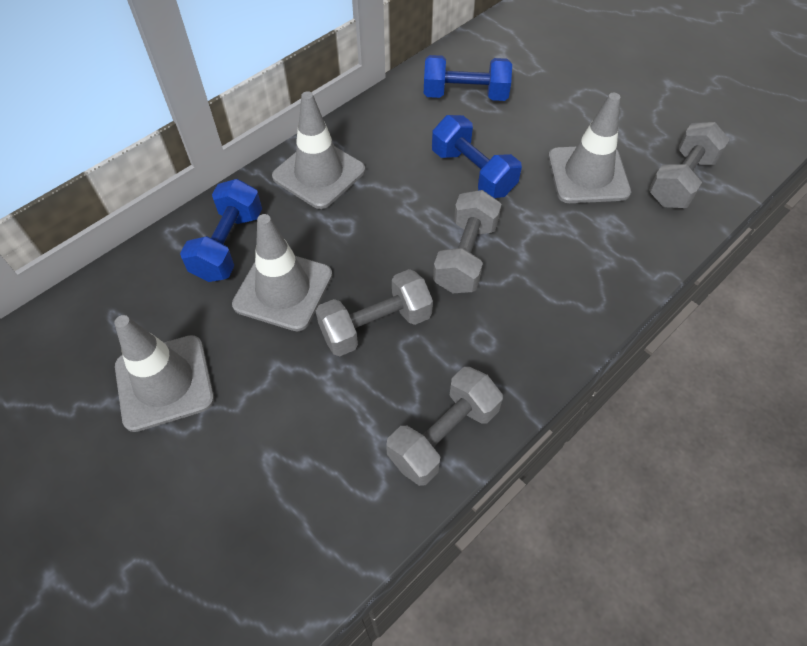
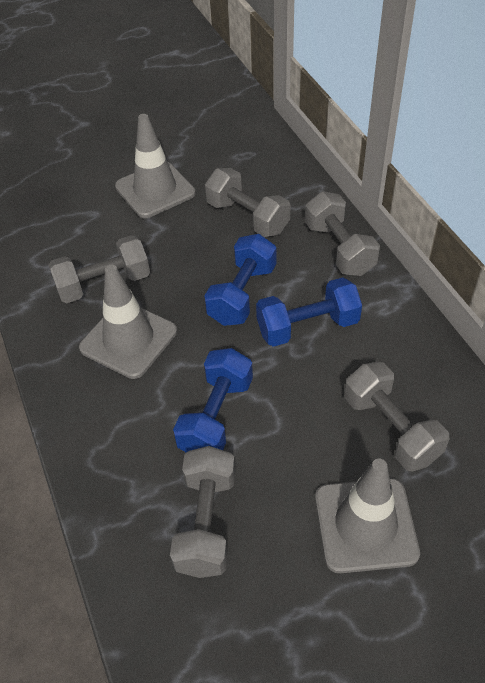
grey dumbbell: 4 -> 5
grey traffic cone: 4 -> 3

